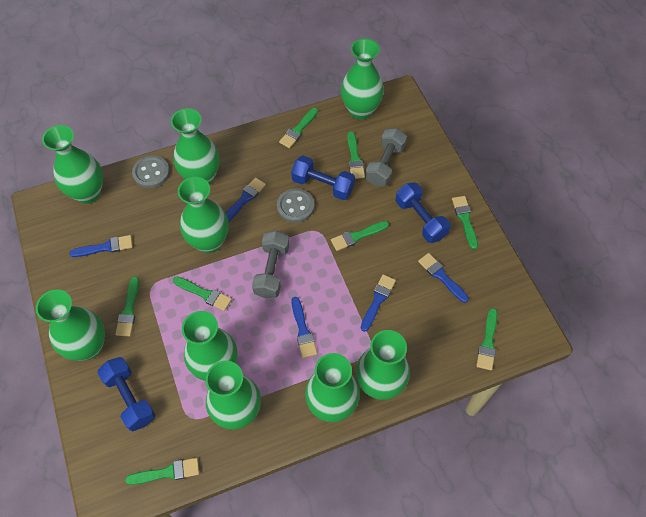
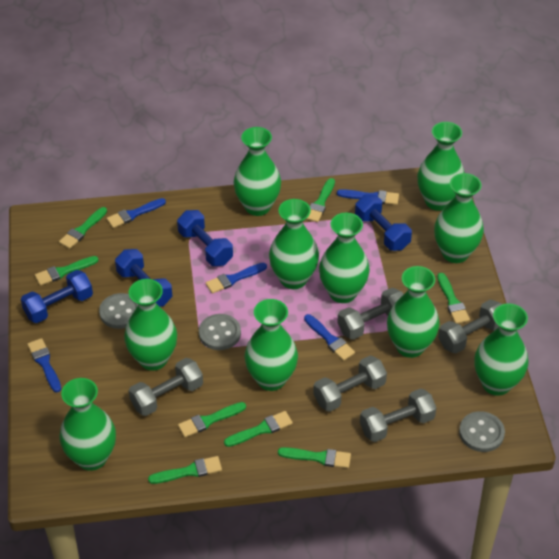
blue dumbbell: 3 -> 4
green vase: 9 -> 10
grey button: 2 -> 3
grey dumbbell: 2 -> 5

